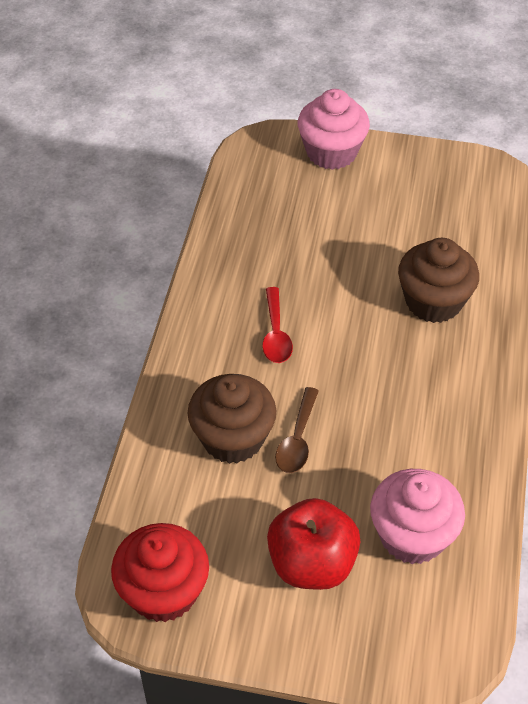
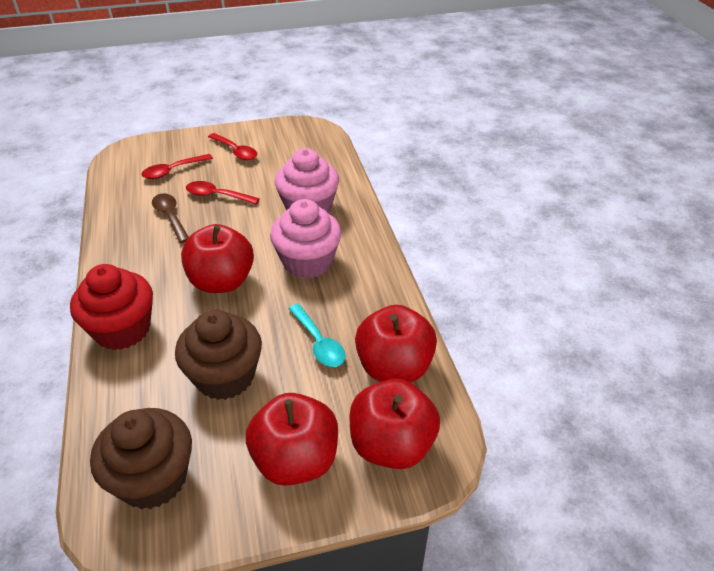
red apple: 1 -> 4
red spoon: 1 -> 3
turquoise spoon: 0 -> 1

